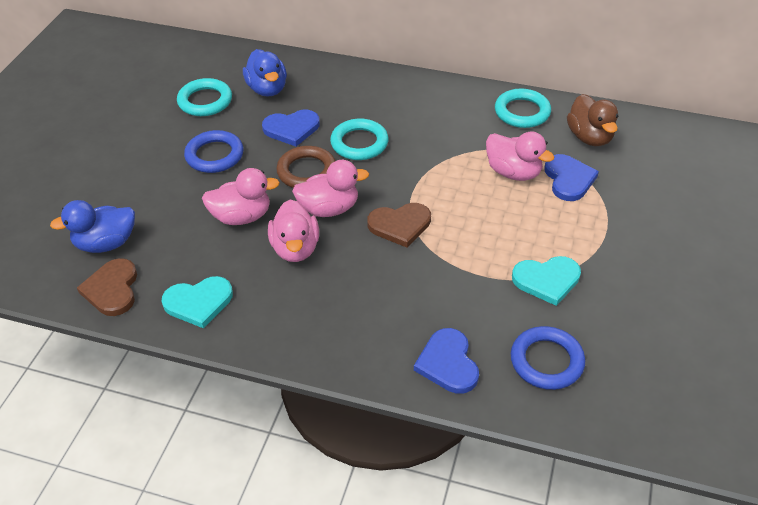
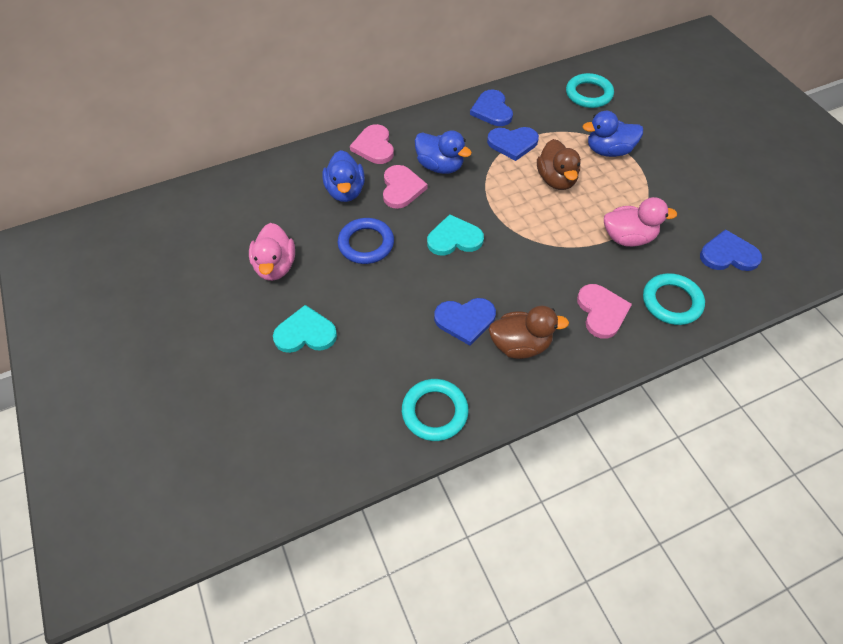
blue duck: 2 -> 3
blue heart: 3 -> 4
blue ring: 2 -> 1
brown duck: 1 -> 2
brown heart: 2 -> 0
brown ring: 1 -> 0
pink duck: 4 -> 2
pink heart: 0 -> 3

